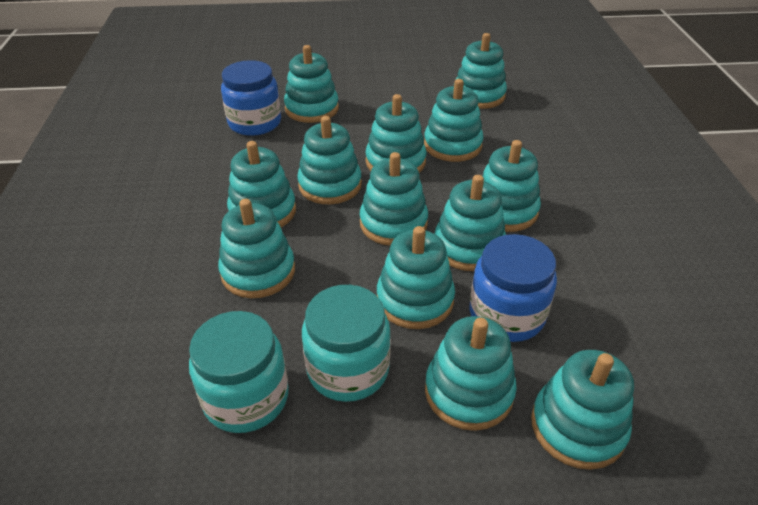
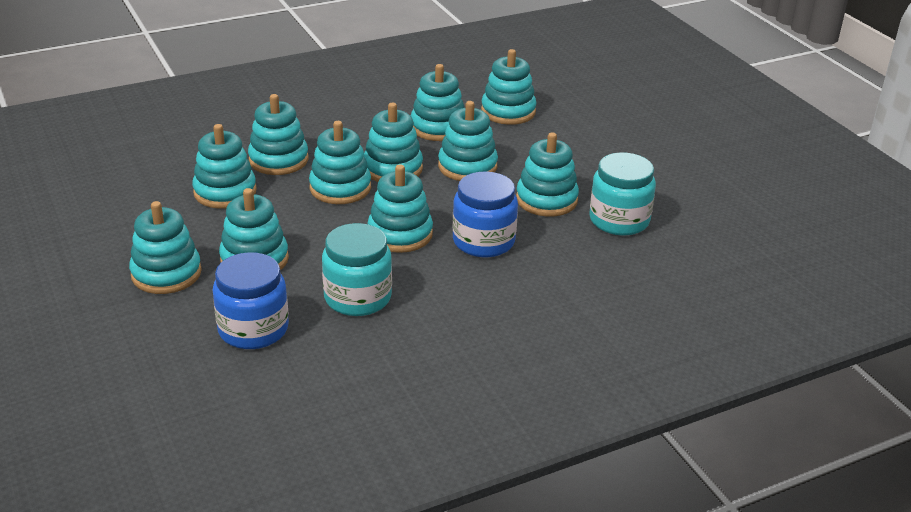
turquoise stacking toy: 13 -> 11

